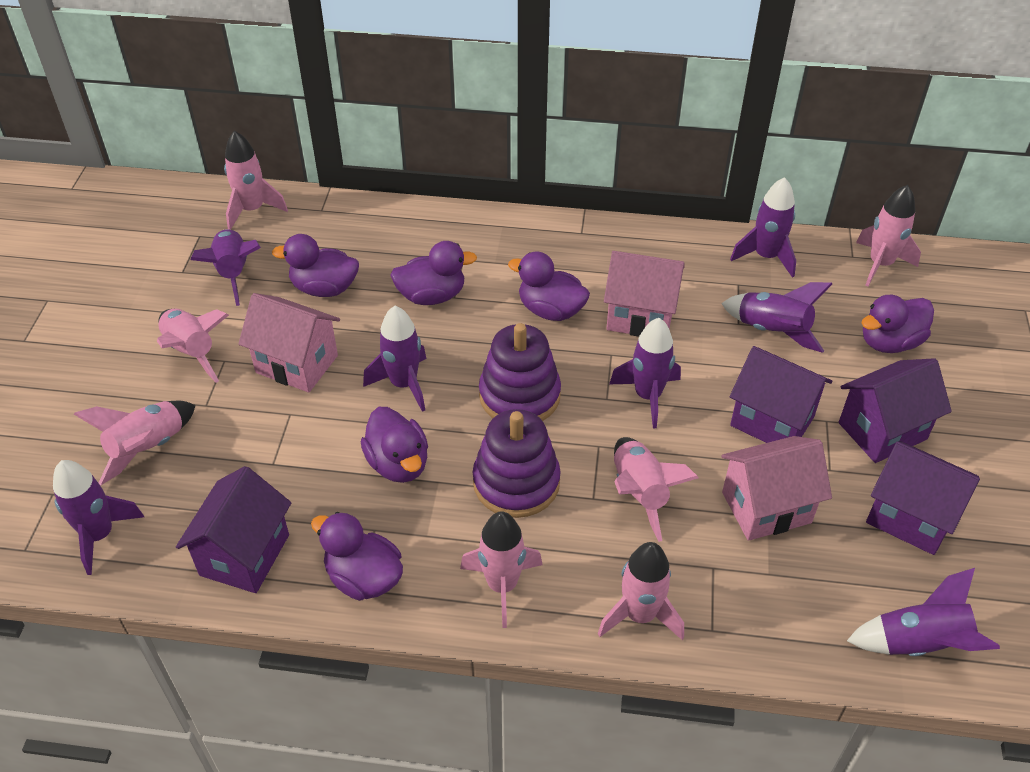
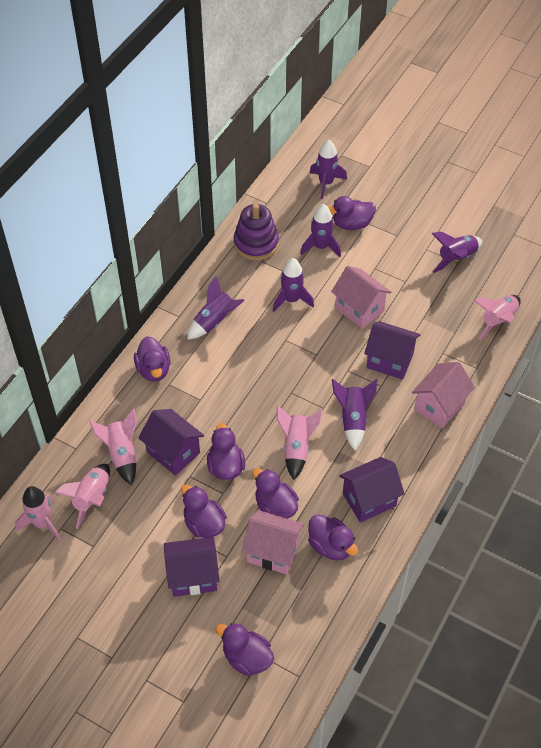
pink rocket: 7 -> 5
purple duck: 6 -> 7
purple rocket: 7 -> 6
purple stacking toy: 2 -> 1

